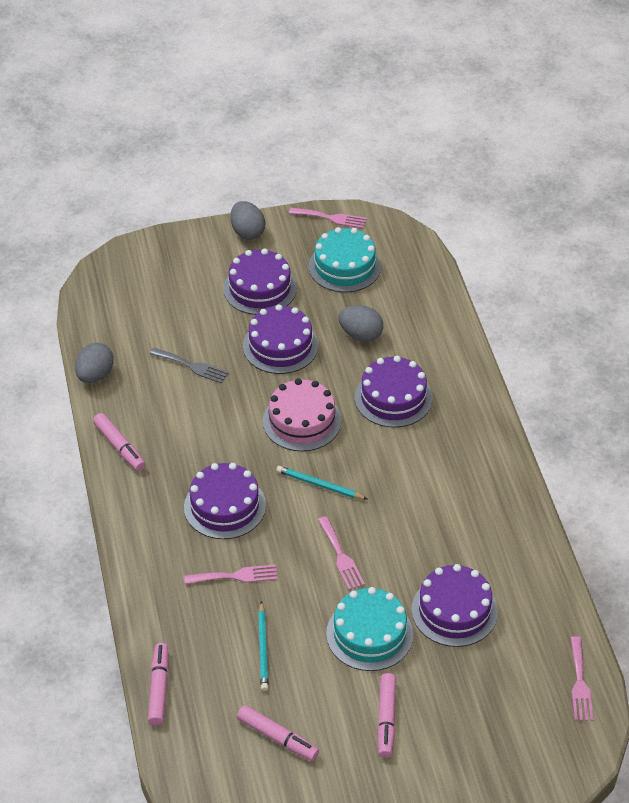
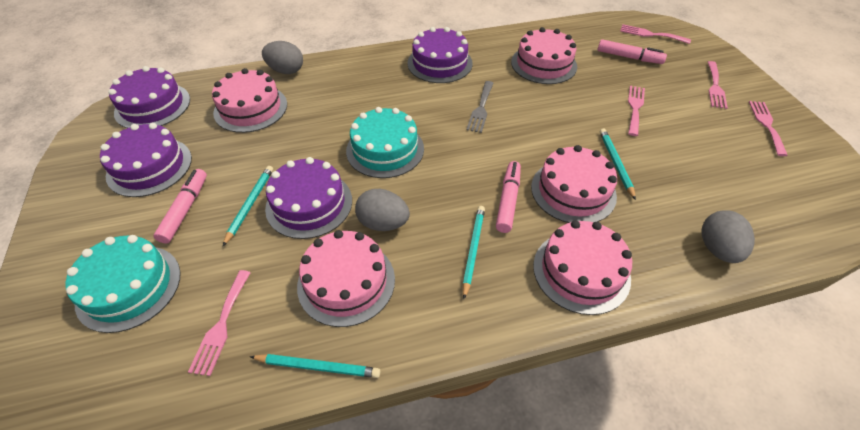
pink cake: 1 -> 5
pink fork: 4 -> 5
pink marker: 4 -> 3
purple cake: 5 -> 4
turquoise pencil: 2 -> 4

